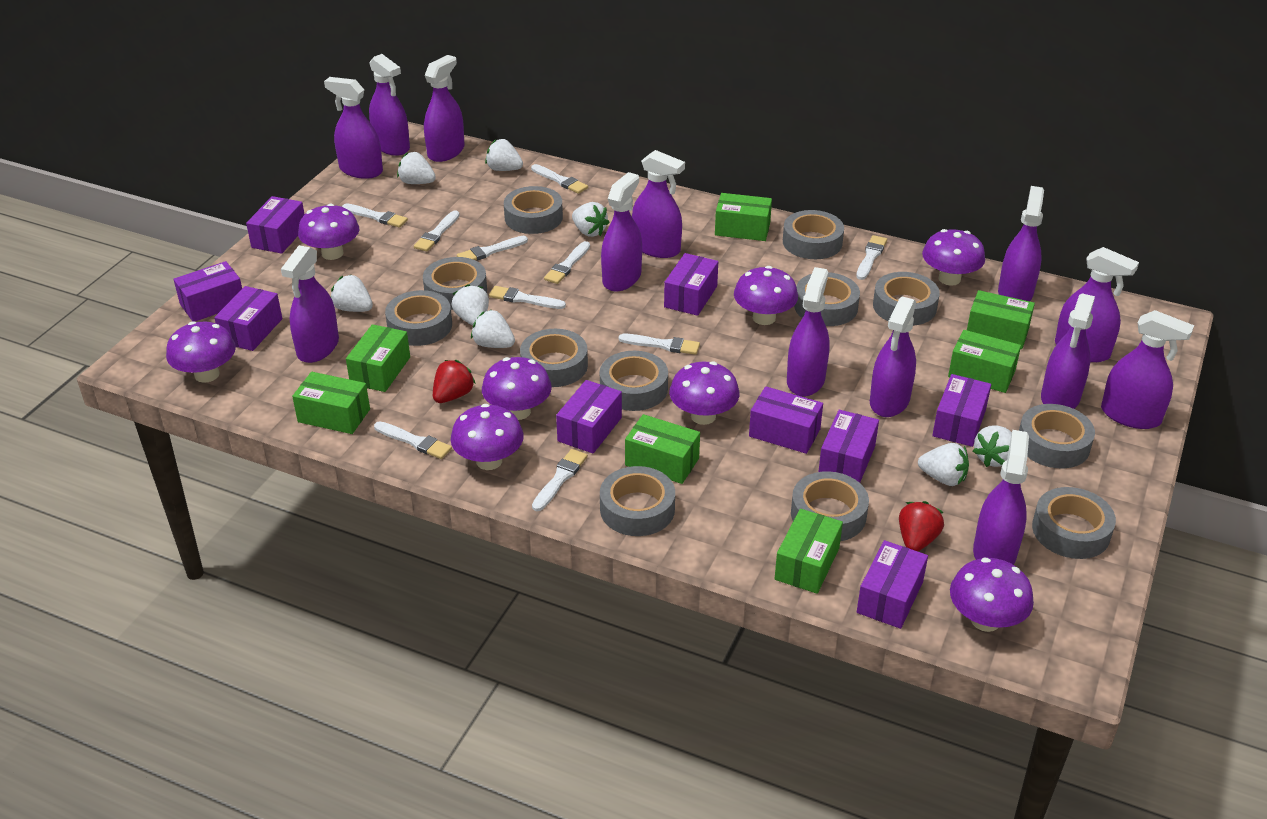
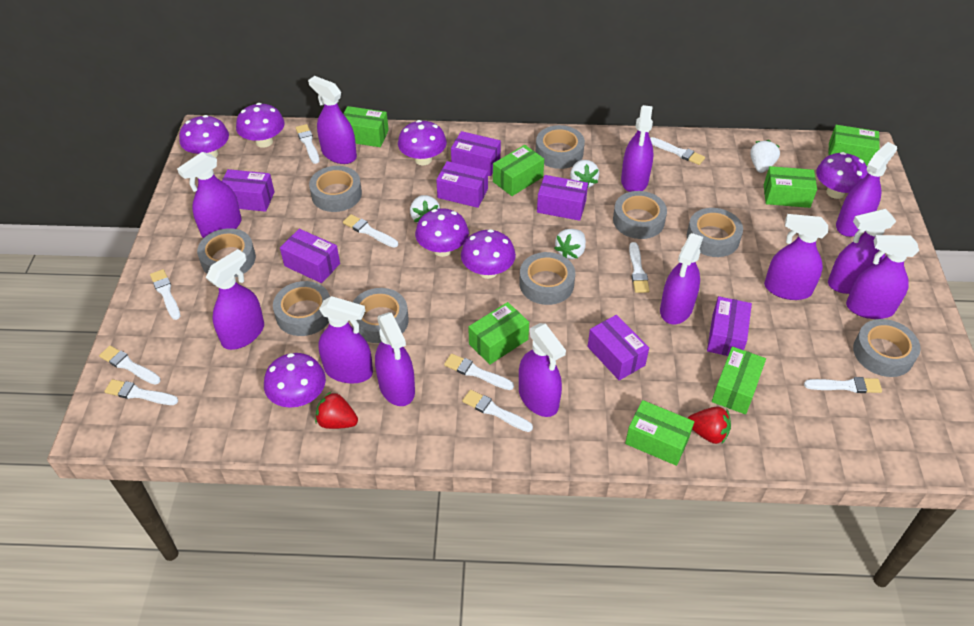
grey tape: 12 -> 9
purple box: 9 -> 7
purple mushroom: 8 -> 7
purple spray bottle: 13 -> 12
white strawberry: 8 -> 4

